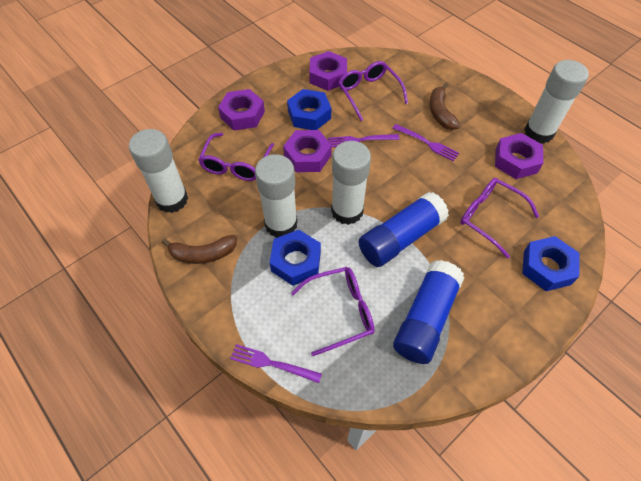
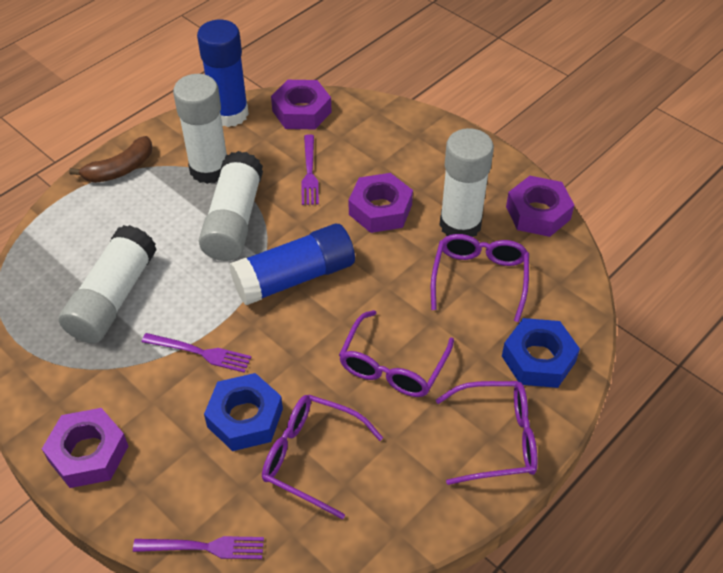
blue nut: 3 -> 2
brown banana: 2 -> 1

